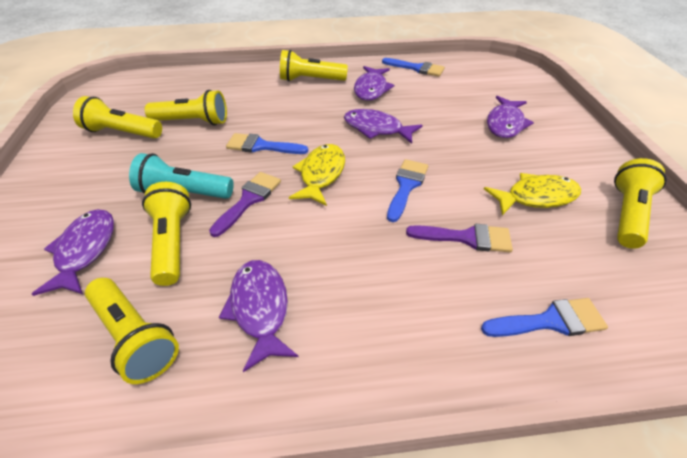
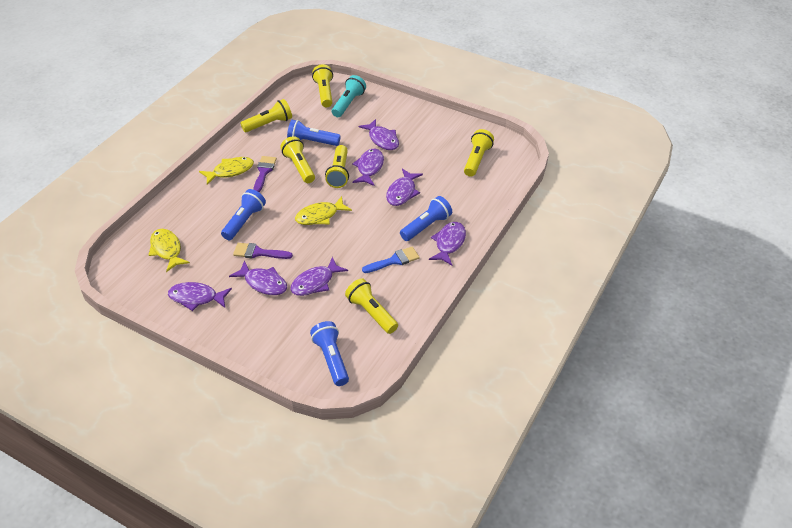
blue brush: 4 -> 1
blue flashlight: 0 -> 4
purple fish: 5 -> 7
yellow fish: 2 -> 3

